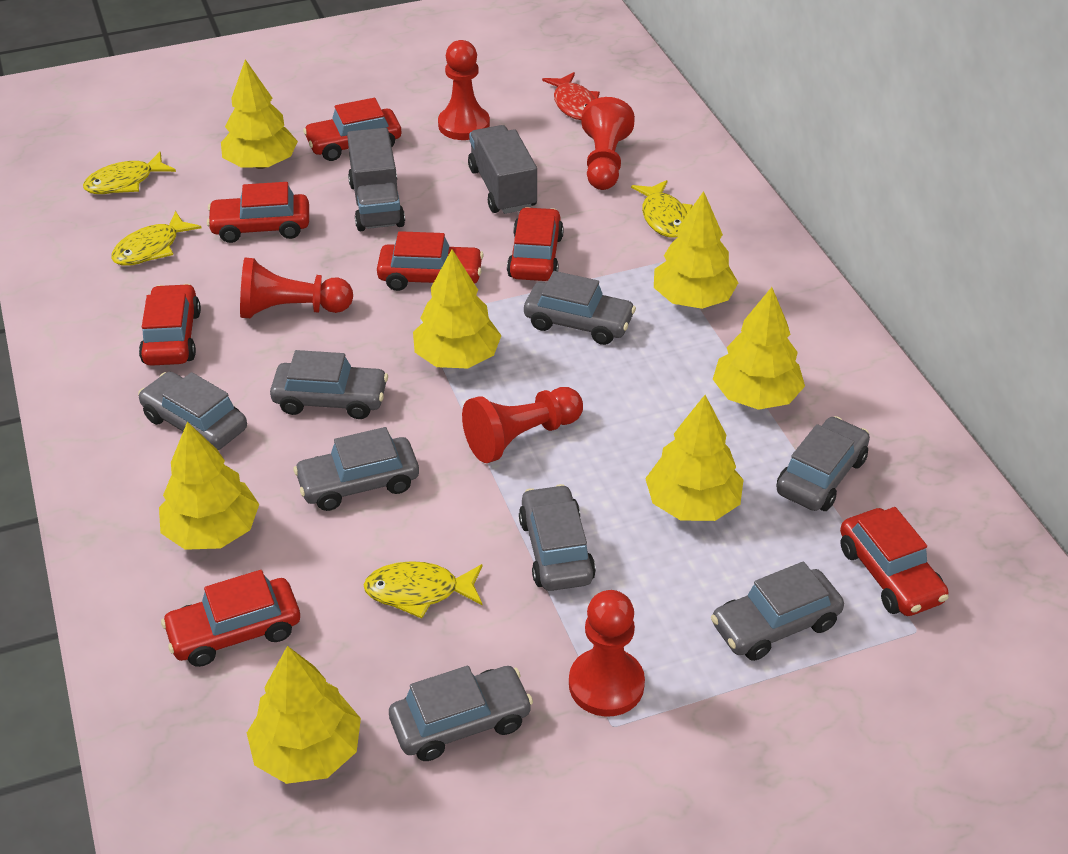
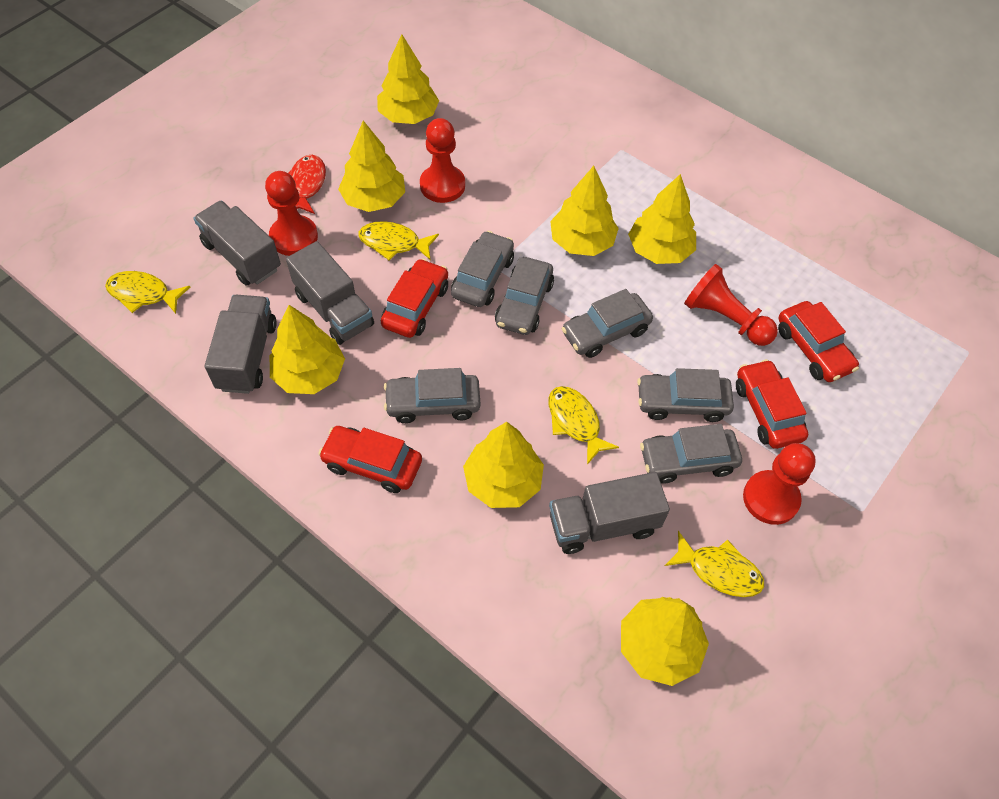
grey car: 8 -> 6
grey truck: 2 -> 4
red car: 7 -> 4
red pawn: 5 -> 4

